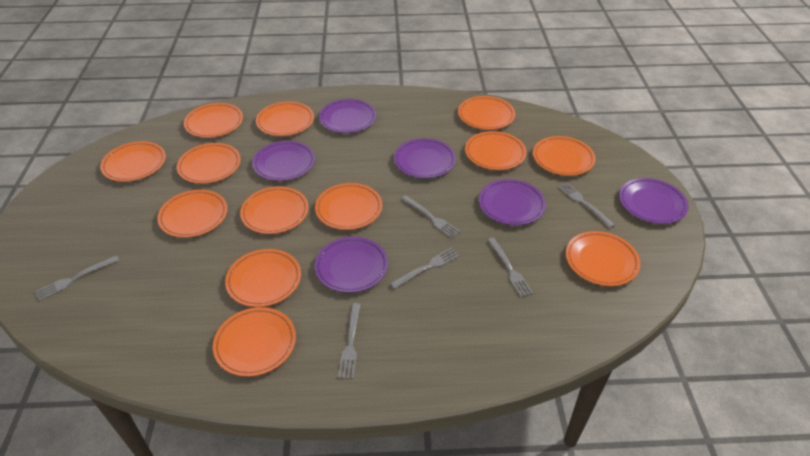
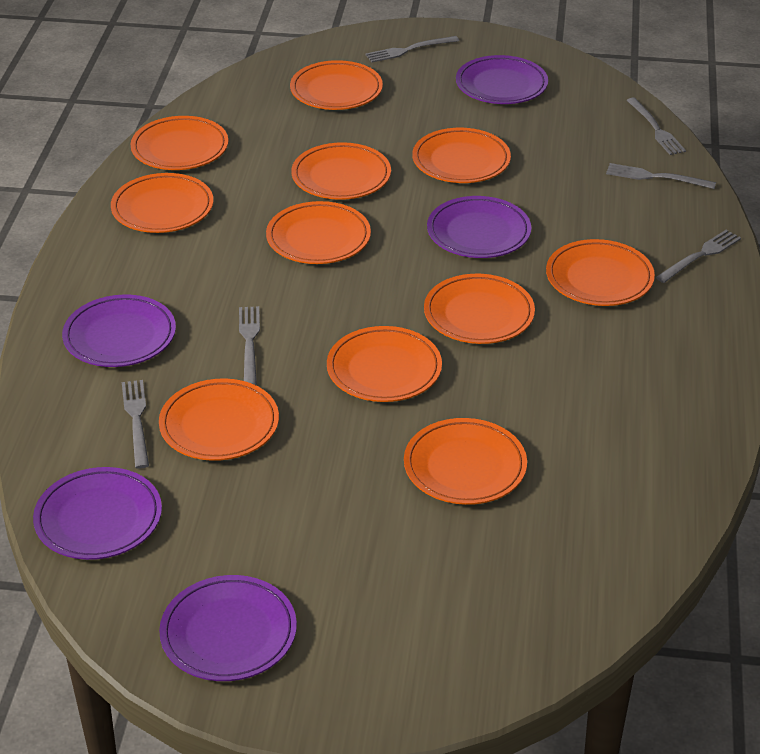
orange plate: 13 -> 11
purple plate: 6 -> 5

